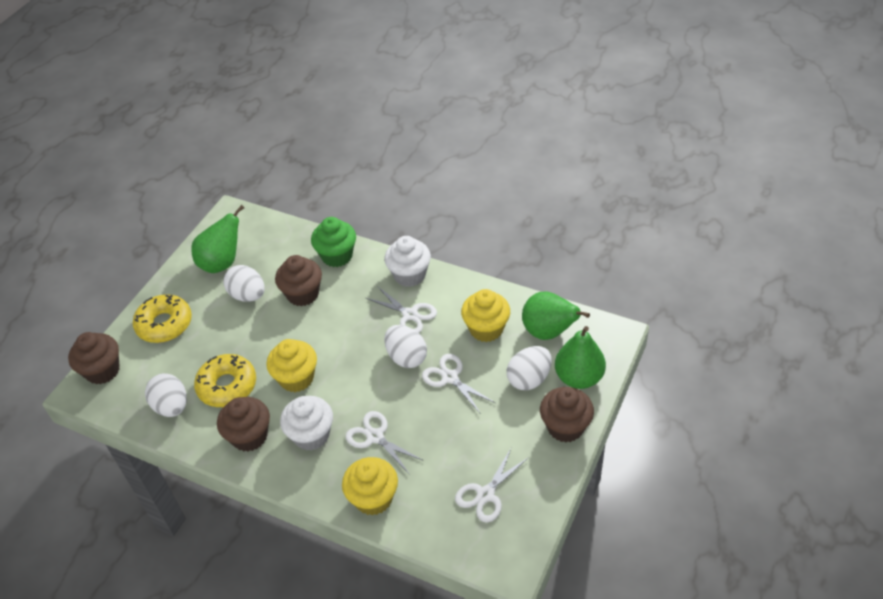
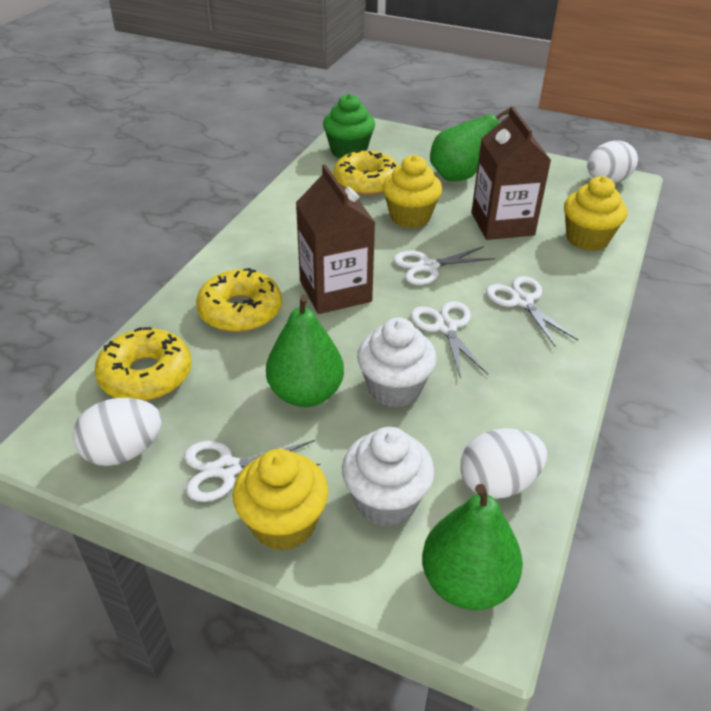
brown carton: 0 -> 2
brown cupcake: 4 -> 0
white egg: 4 -> 3
yellow donut: 2 -> 3

